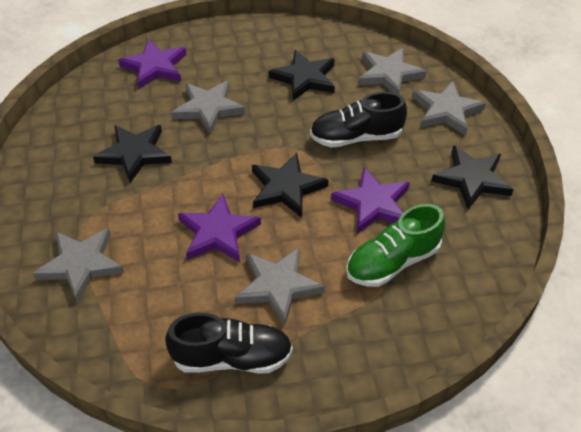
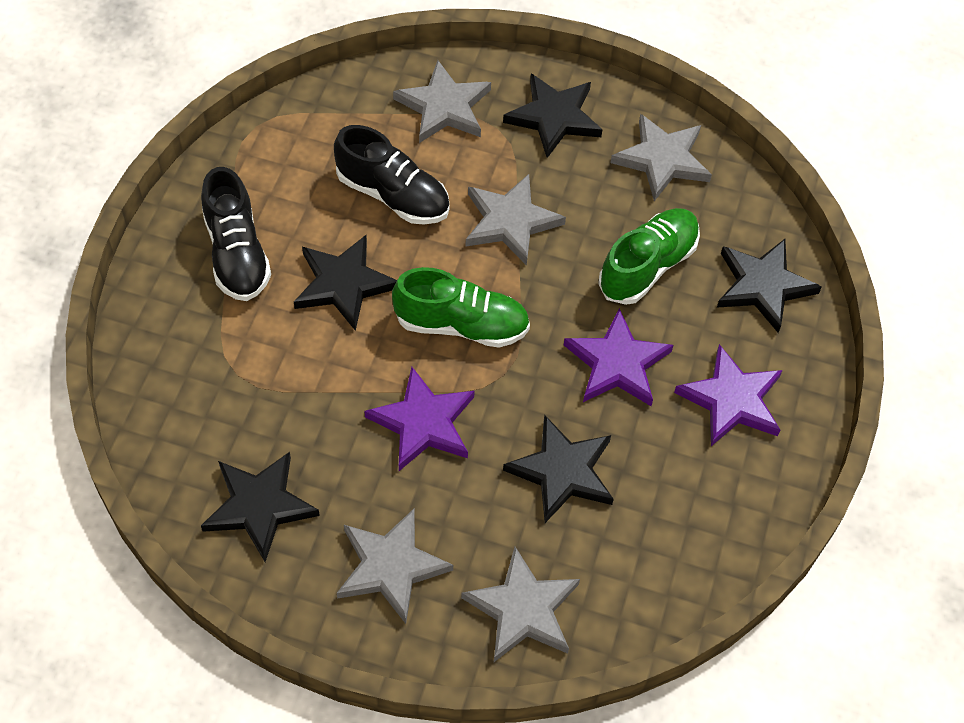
black star: 4 -> 5
green shoe: 1 -> 2

